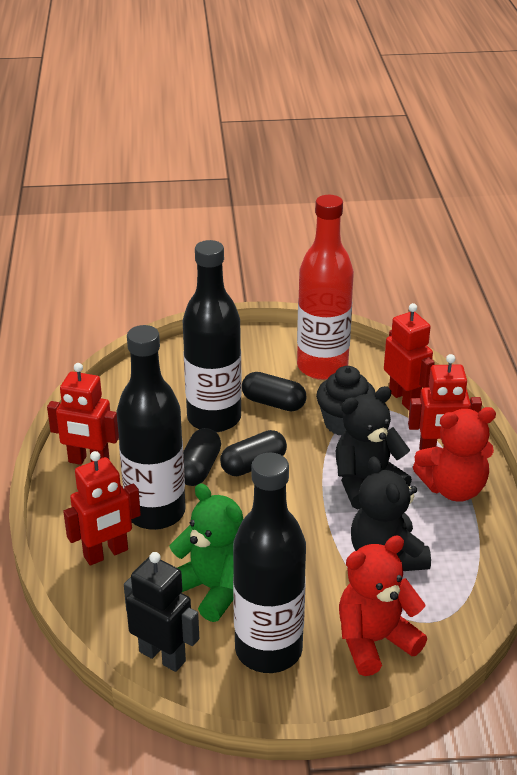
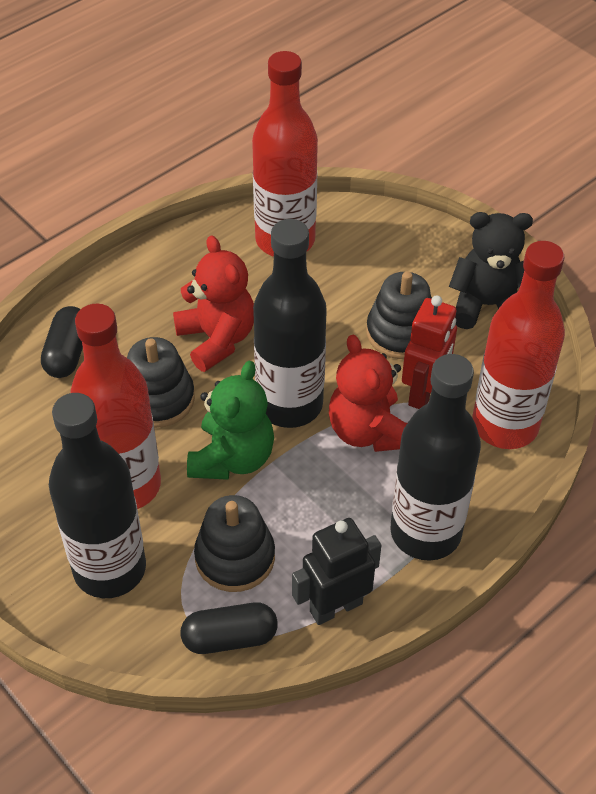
black capsule: 3 -> 2
black cupcake: 1 -> 0
black stacking toy: 0 -> 3
black teddy bear: 2 -> 1
red bottle: 1 -> 3
red robot: 4 -> 1

